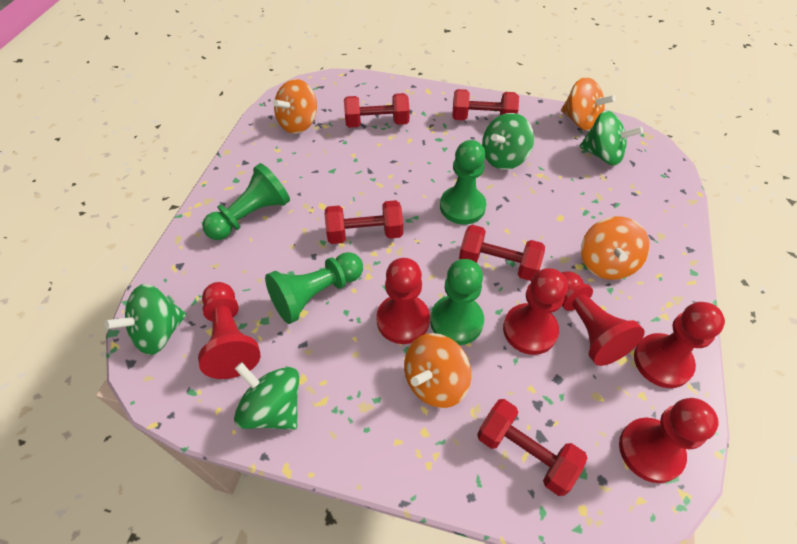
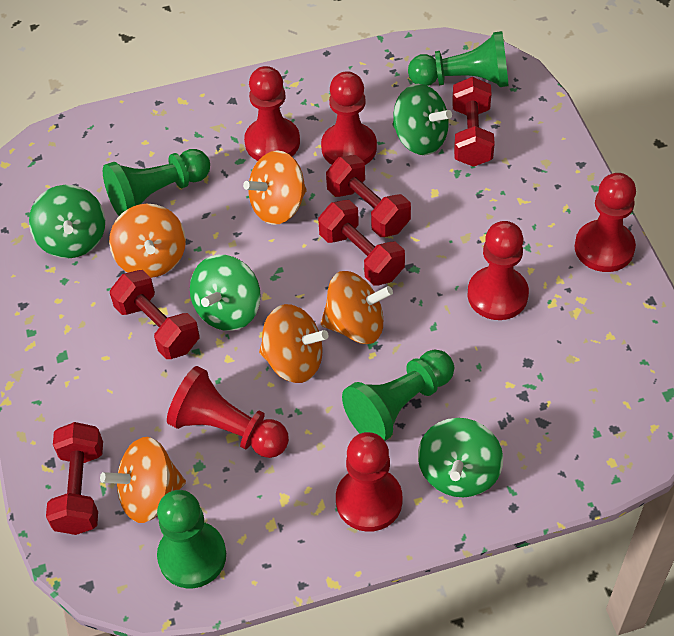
orange spinning top: 4 -> 5

